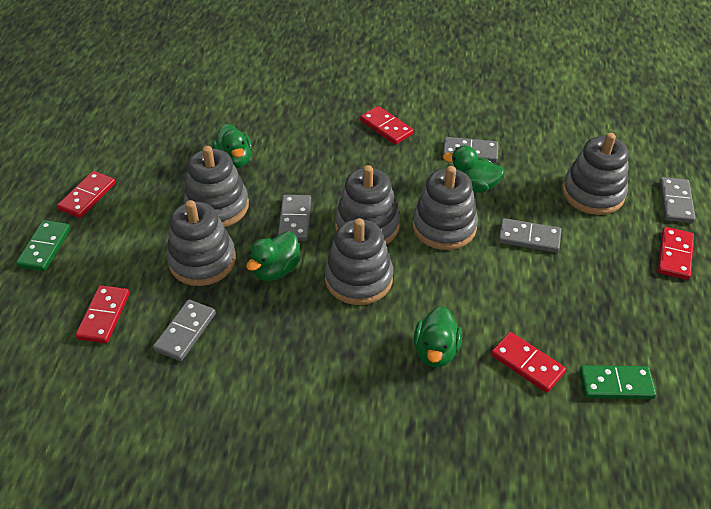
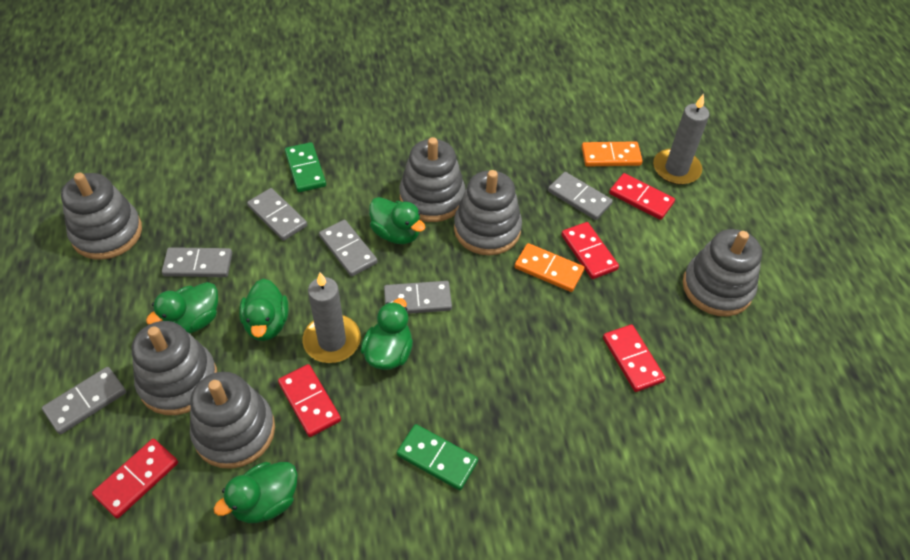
green duck: 4 -> 5
grey candle: 0 -> 2
grey domino: 5 -> 6
orange domino: 0 -> 2

